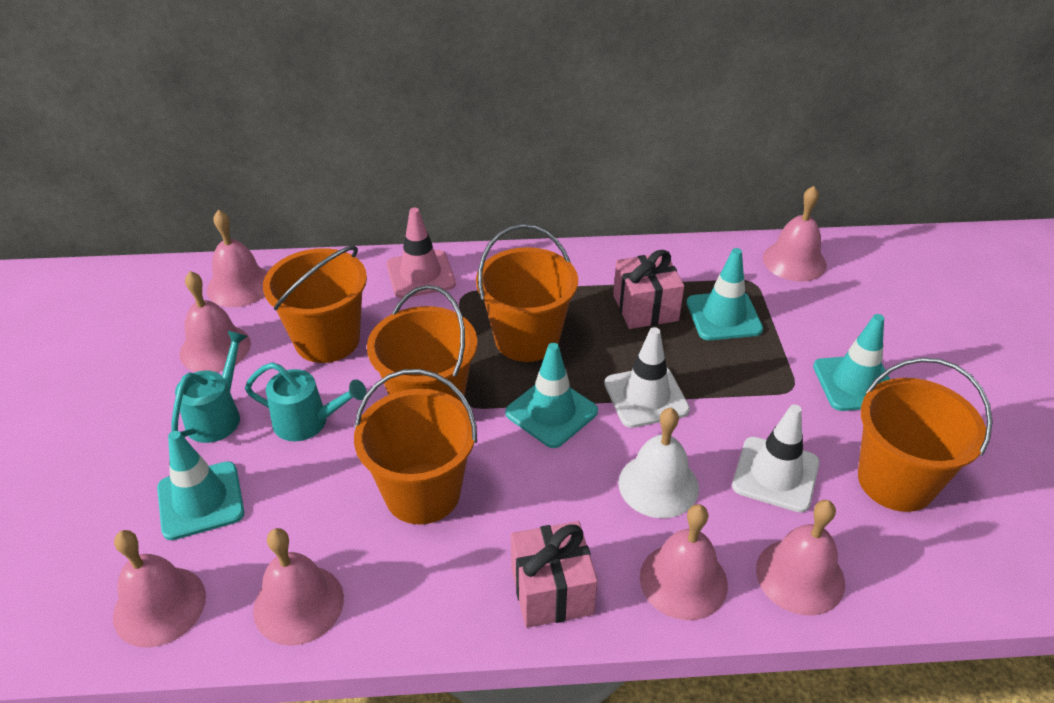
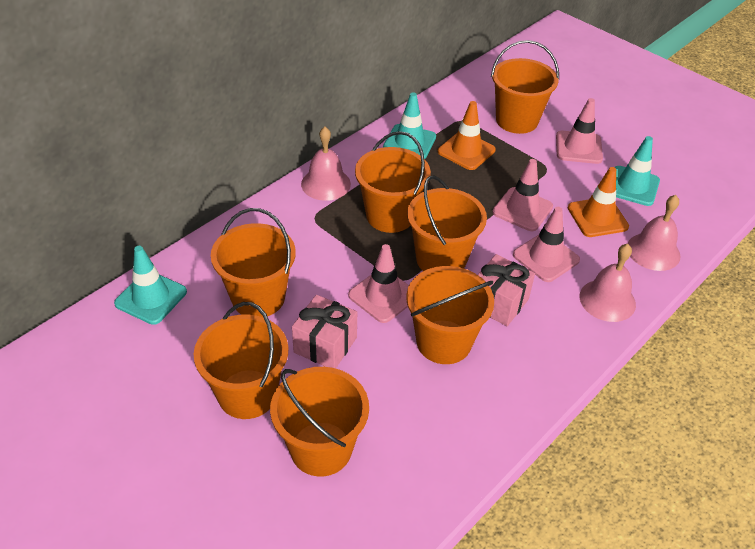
orange bucket: 5 -> 7
orange traffic cone: 0 -> 2
pink bell: 7 -> 3
pink traffic cone: 1 -> 4
turquoise traffic cone: 4 -> 3
turquoise watering can: 2 -> 0
white bell: 1 -> 0
white traffic cone: 2 -> 0

